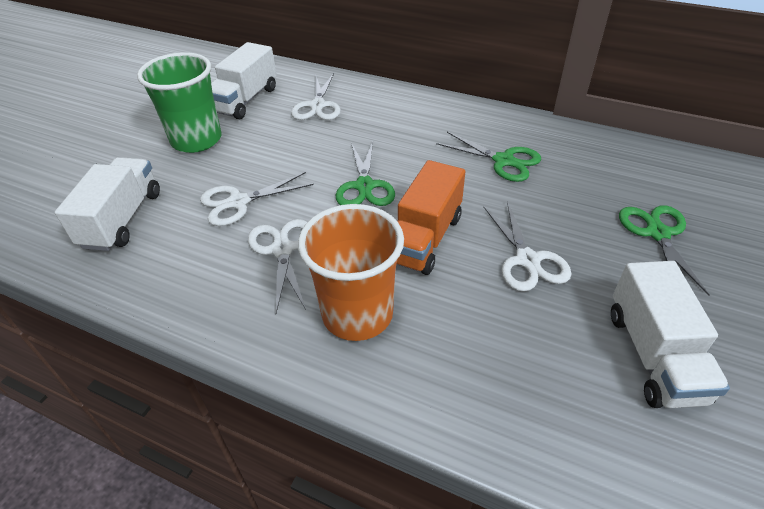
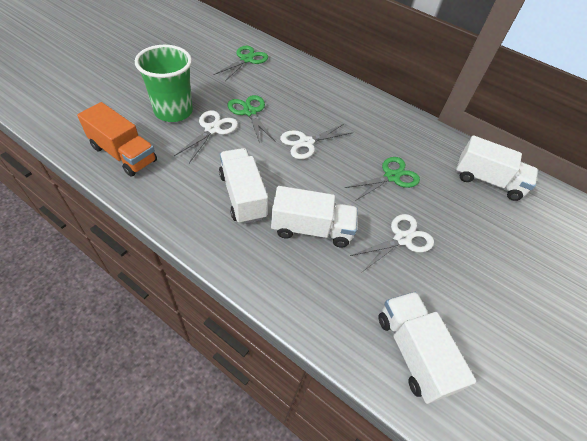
orange cup: 1 -> 0
white scissors: 4 -> 3
white truck: 3 -> 4

